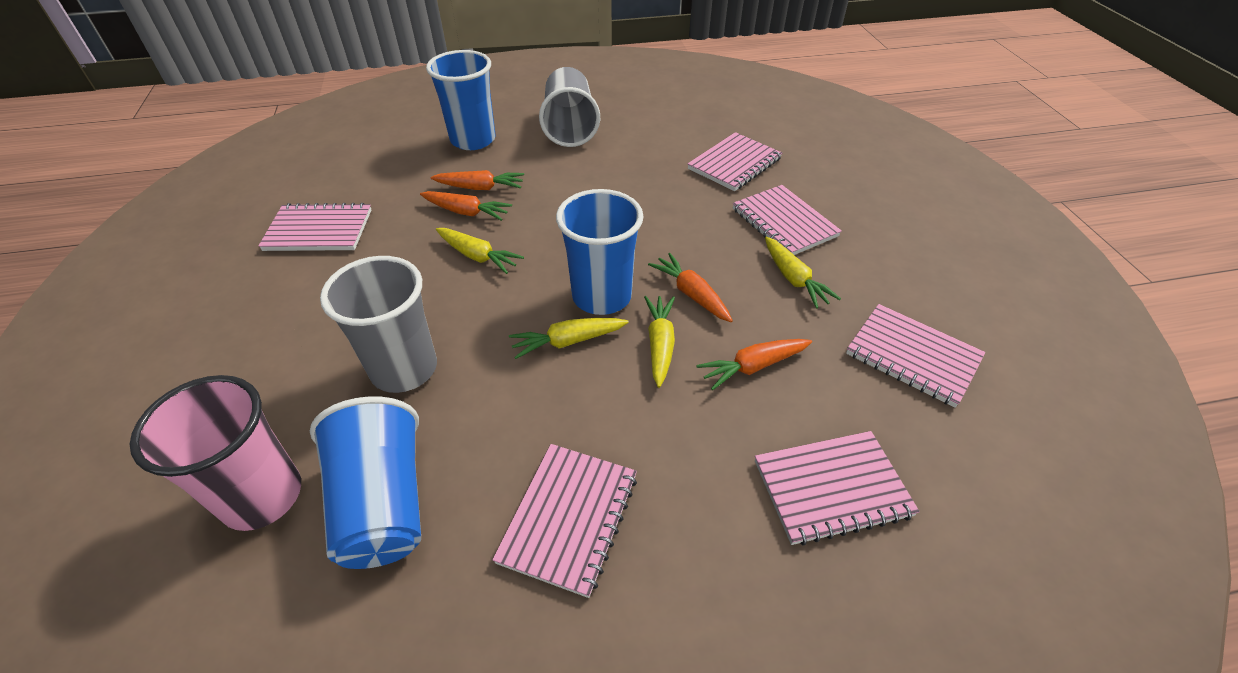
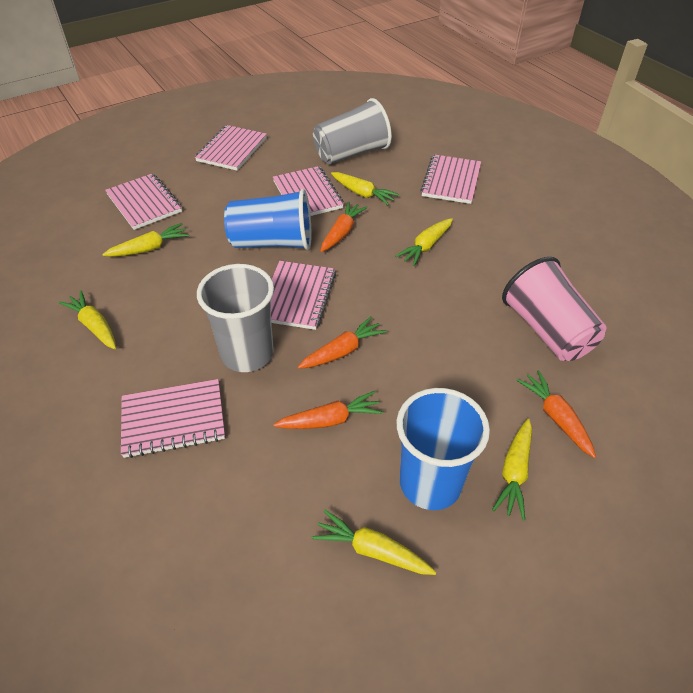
blue cup: 3 -> 2
yellow carrot: 4 -> 6

